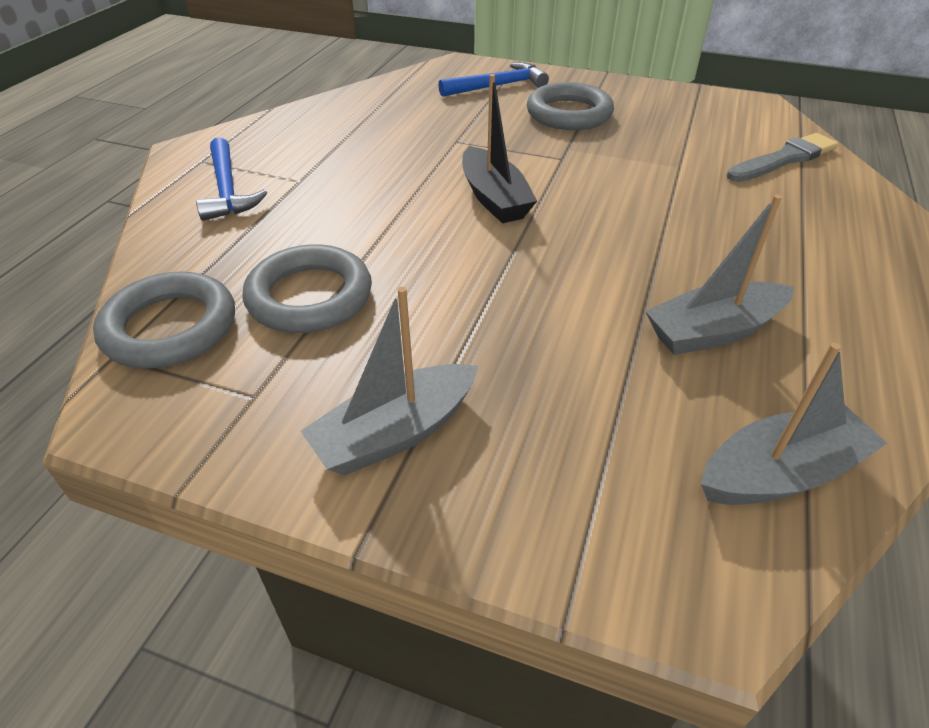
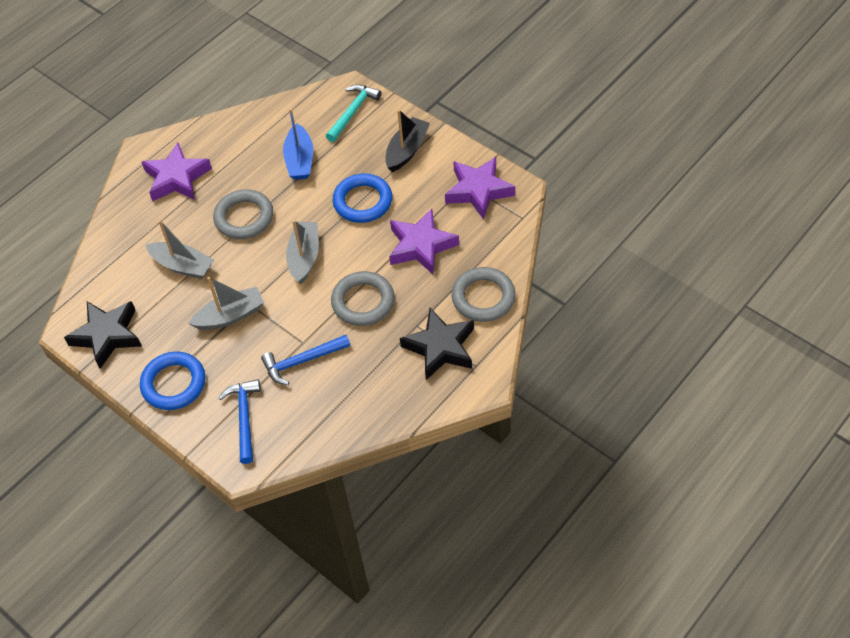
black star: 0 -> 2
blue boat: 0 -> 1
blue ring: 0 -> 2
grey brush: 1 -> 0
purple star: 0 -> 3
turquoise hammer: 0 -> 1

